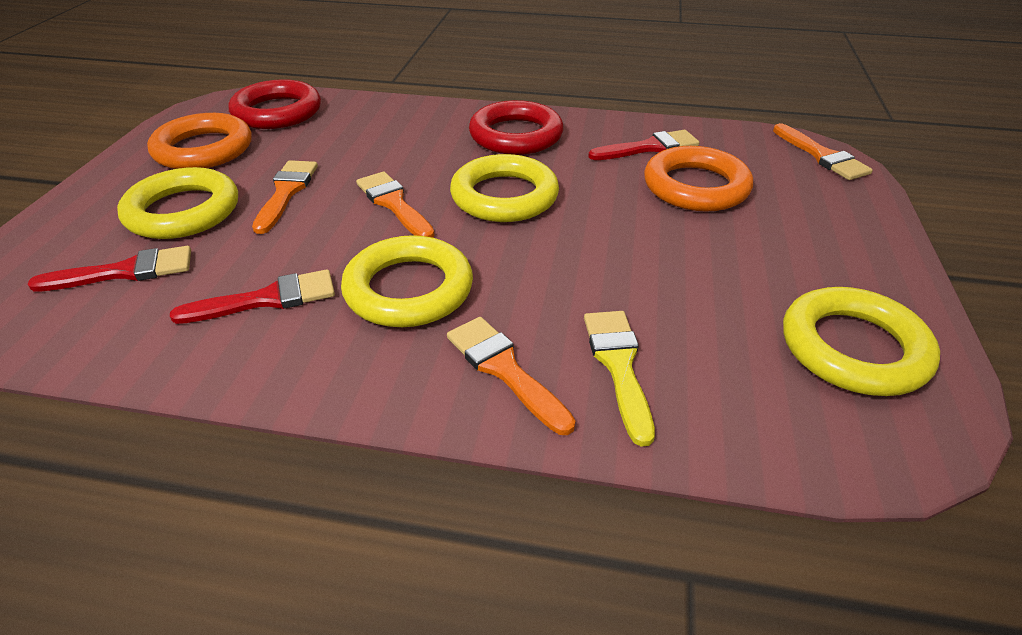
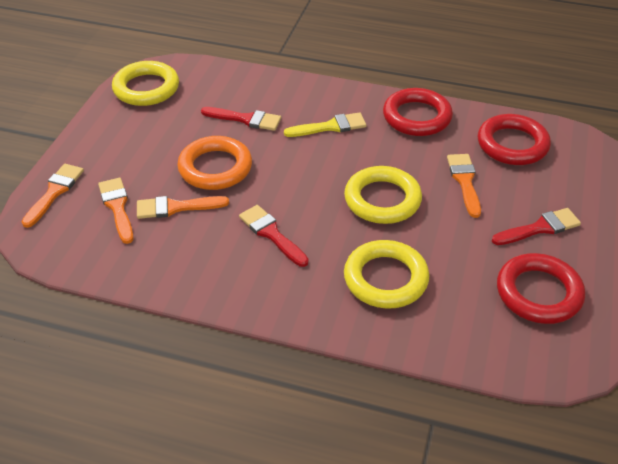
orange ring: 2 -> 1
red ring: 2 -> 3
yellow ring: 4 -> 3

